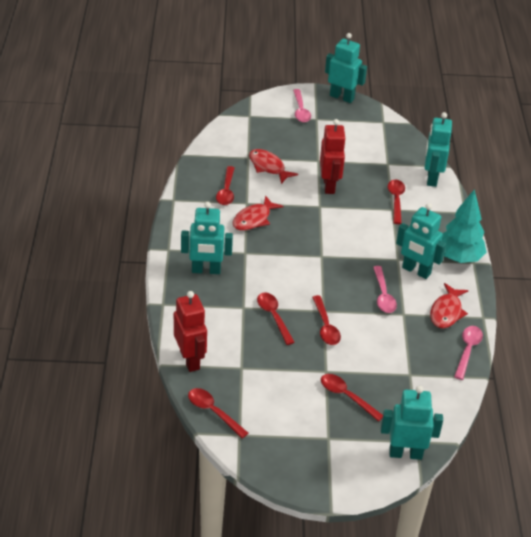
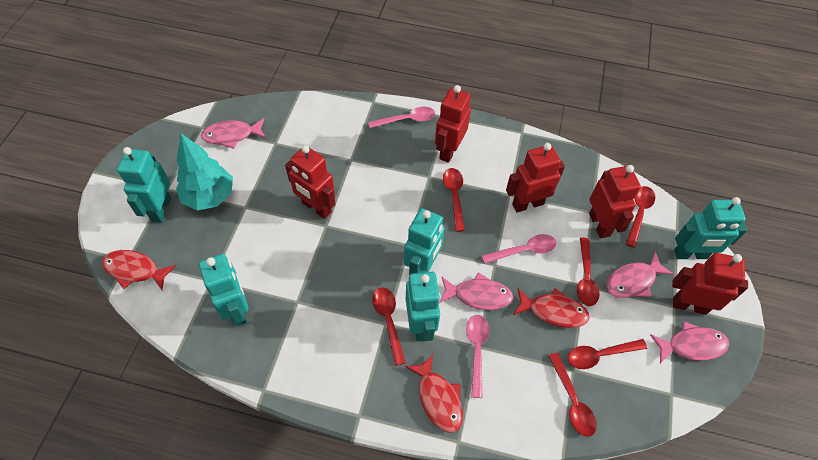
pink fish: 0 -> 4
red robot: 2 -> 5

